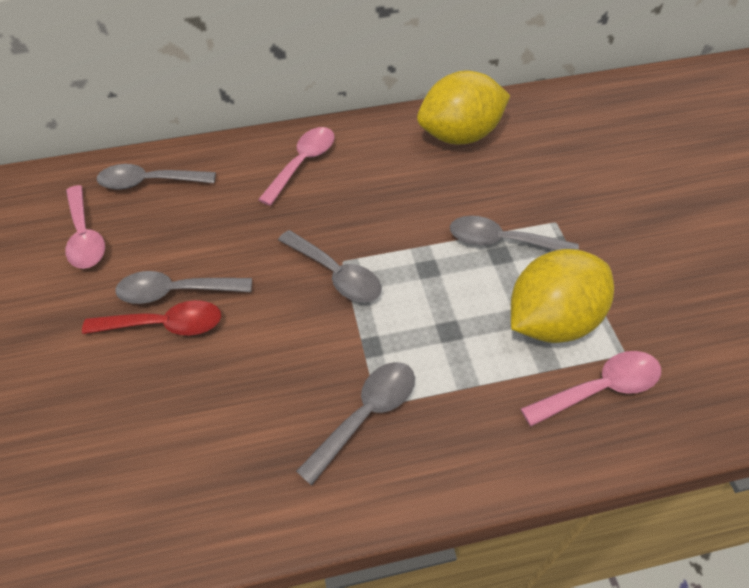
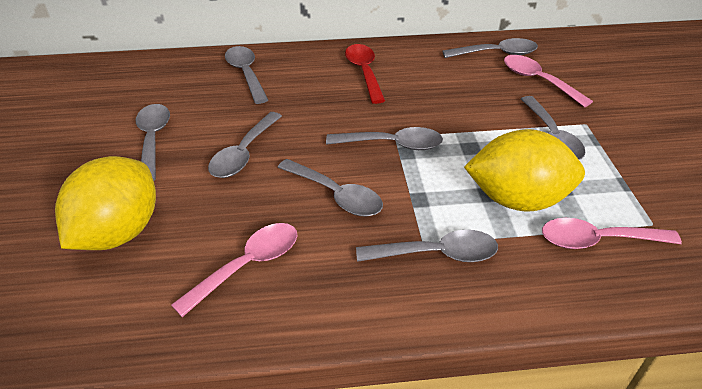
grey spoon: 5 -> 8

